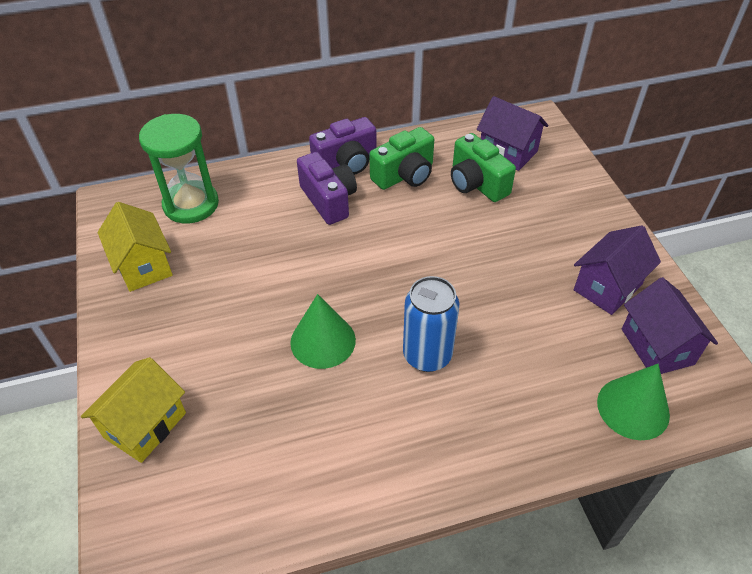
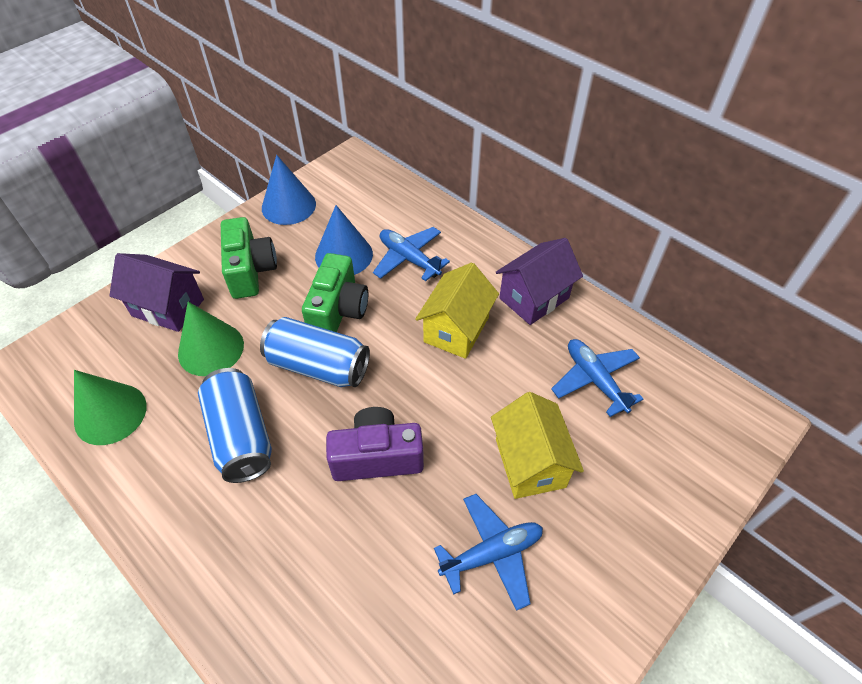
blue can: 1 -> 2
blue cone: 0 -> 2
blue plane: 0 -> 3
green hourglass: 1 -> 0
purple camera: 2 -> 1
purple house: 3 -> 2

